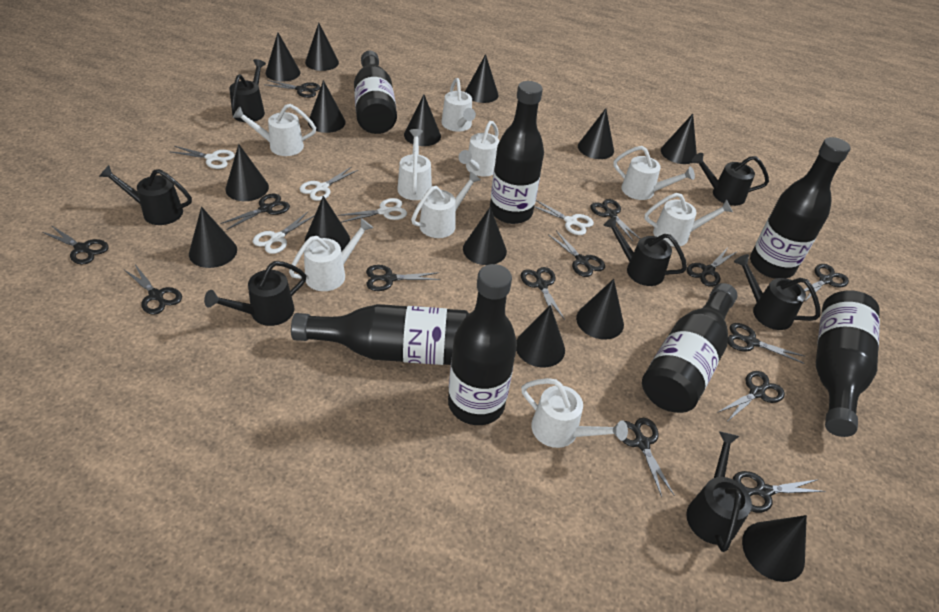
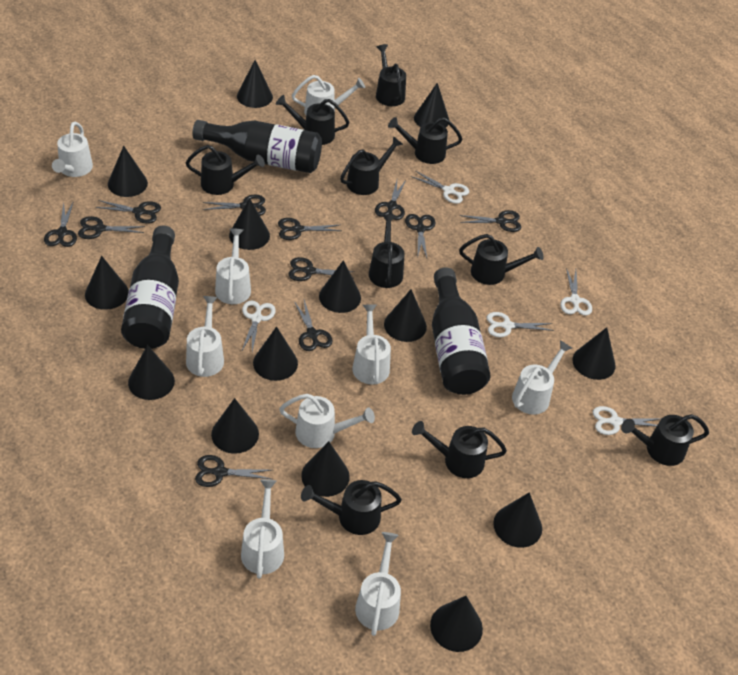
black bottle: 7 -> 3
black scissors: 14 -> 11
black watering can: 7 -> 10

